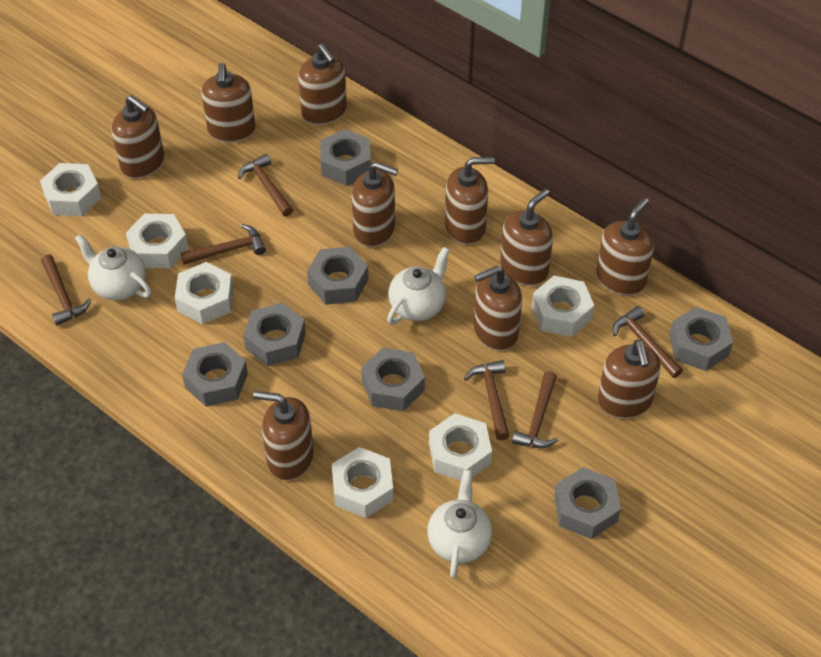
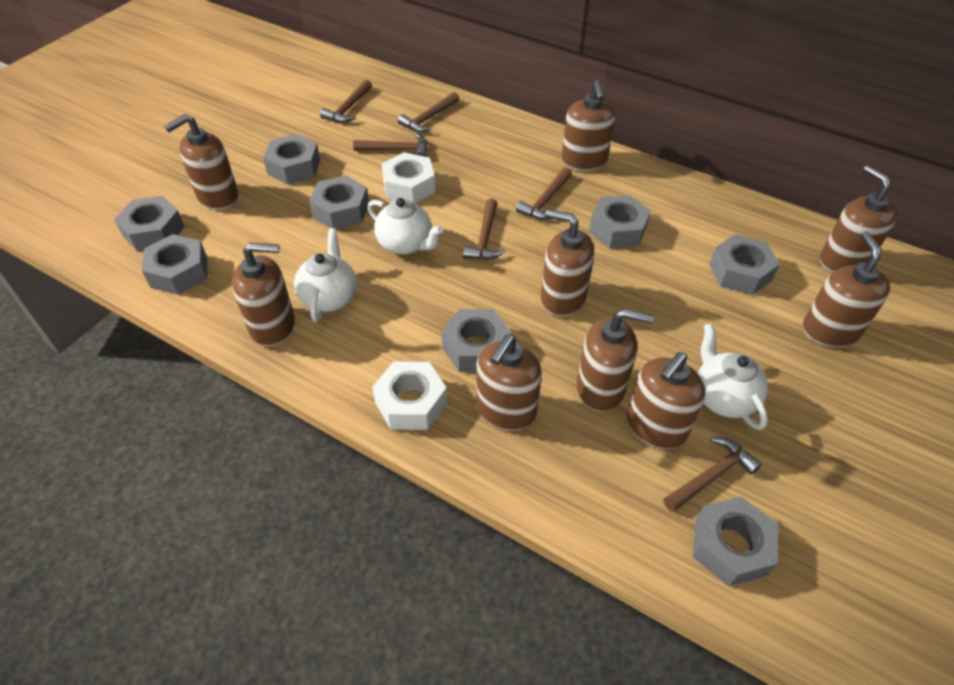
brown soap dispenser: 10 -> 9
grey nut: 7 -> 8
white nut: 6 -> 2

